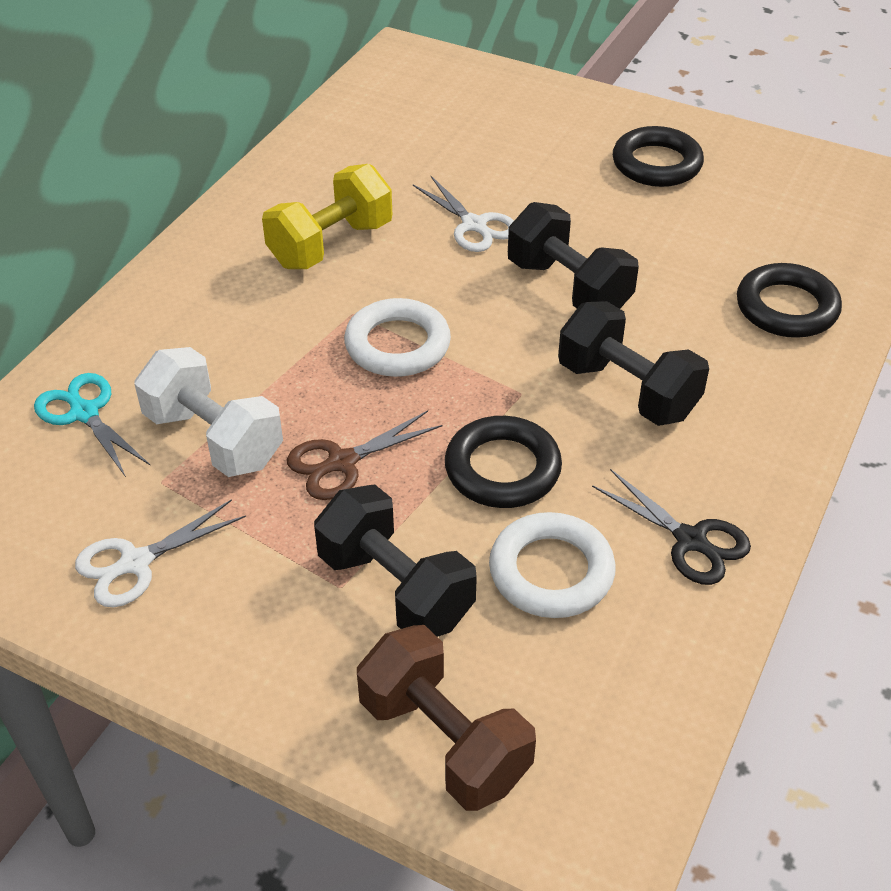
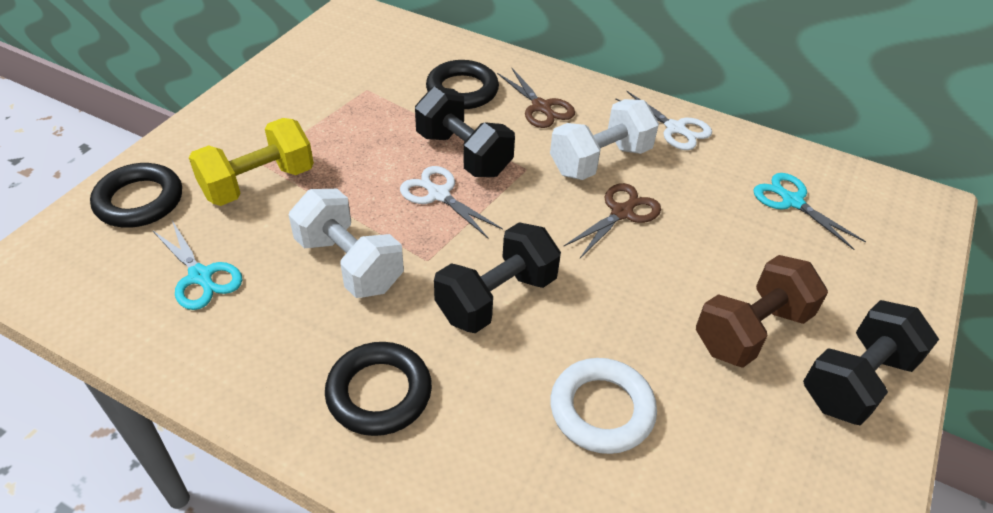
black scissors: 1 -> 0
brown scissors: 1 -> 2
turquoise scissors: 1 -> 2
white dumbbell: 1 -> 2
white ring: 2 -> 1

